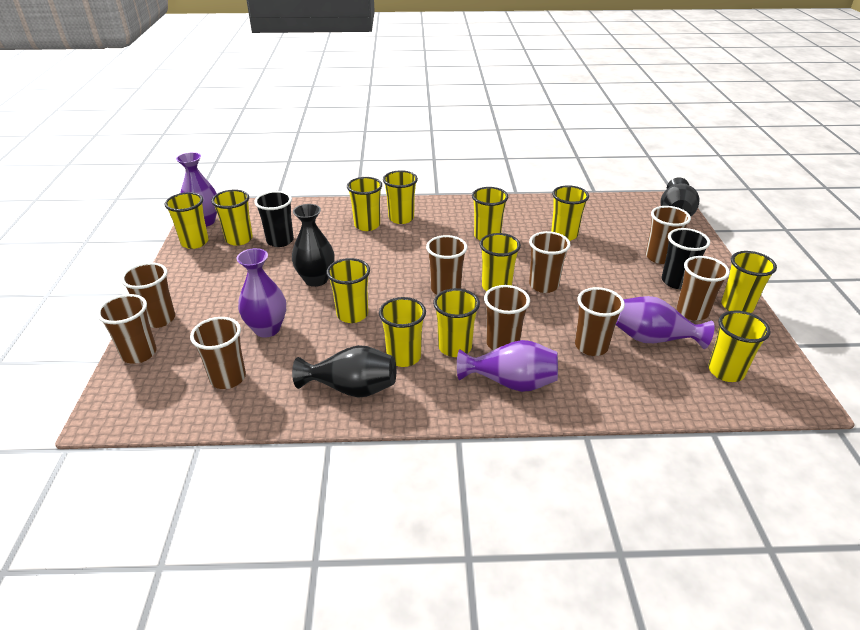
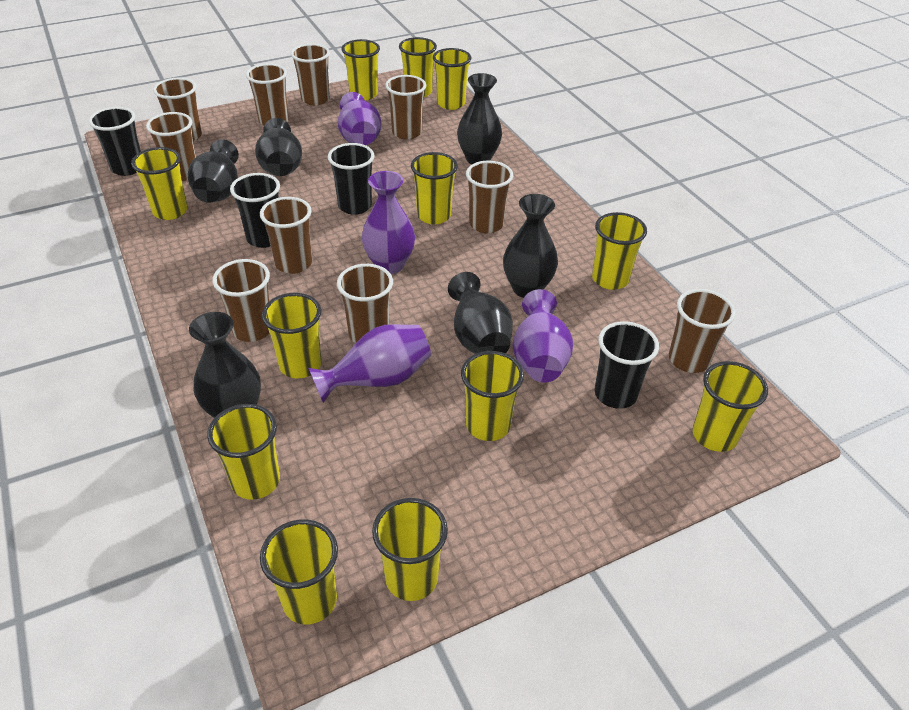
black cup: 2 -> 4
black vase: 3 -> 6
brown cup: 9 -> 10

